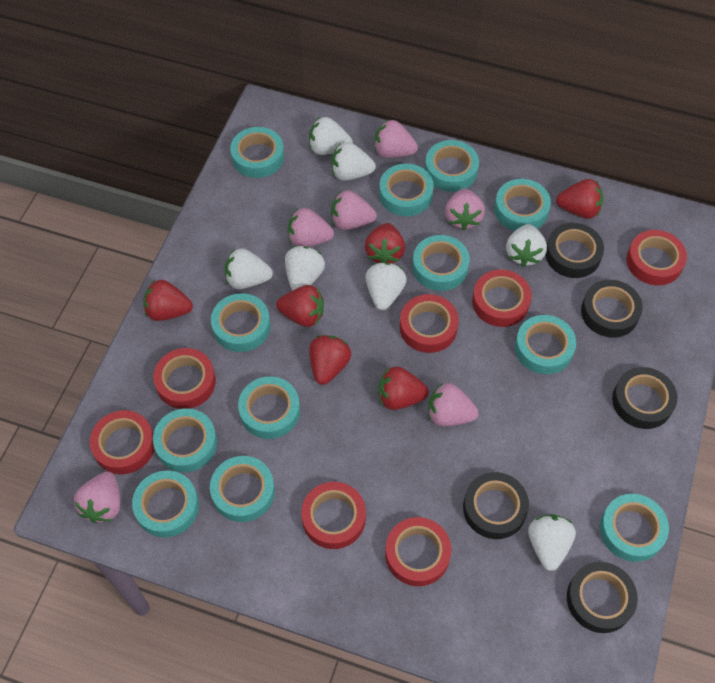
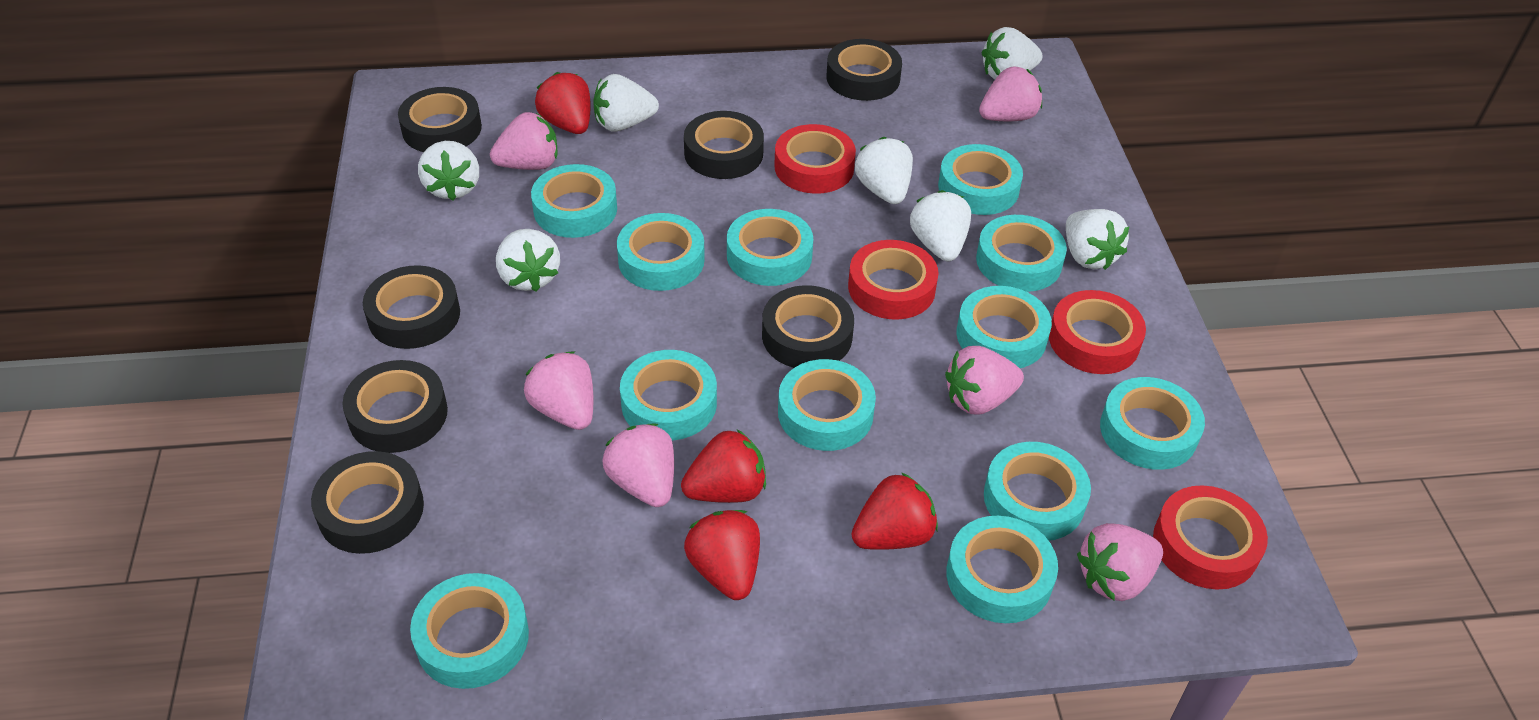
black tape: 5 -> 7
red strawberry: 6 -> 4
red tape: 7 -> 4

